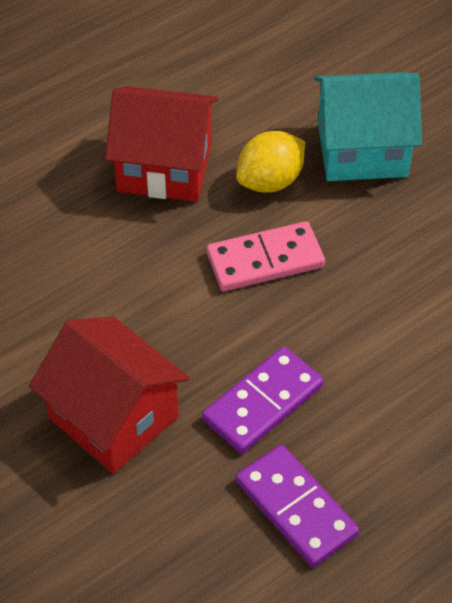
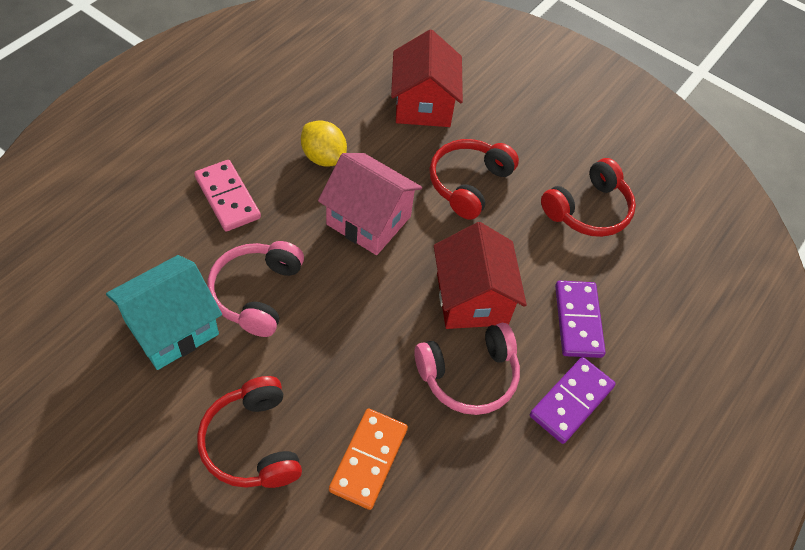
orange domino: 0 -> 1
pink headphones: 0 -> 2
pink house: 0 -> 1
red headphones: 0 -> 3

